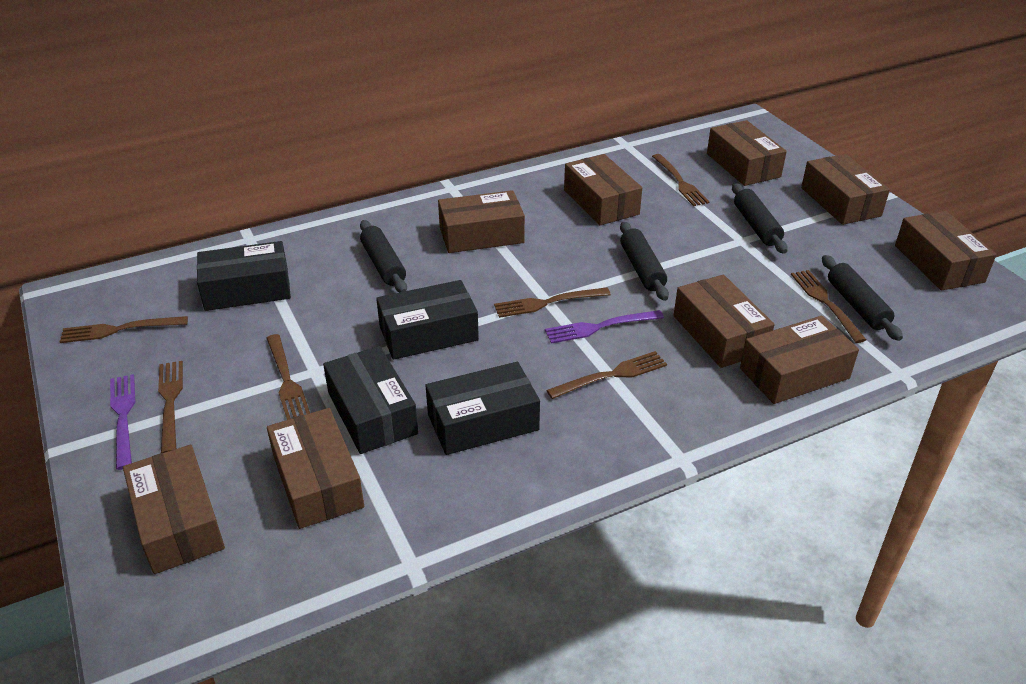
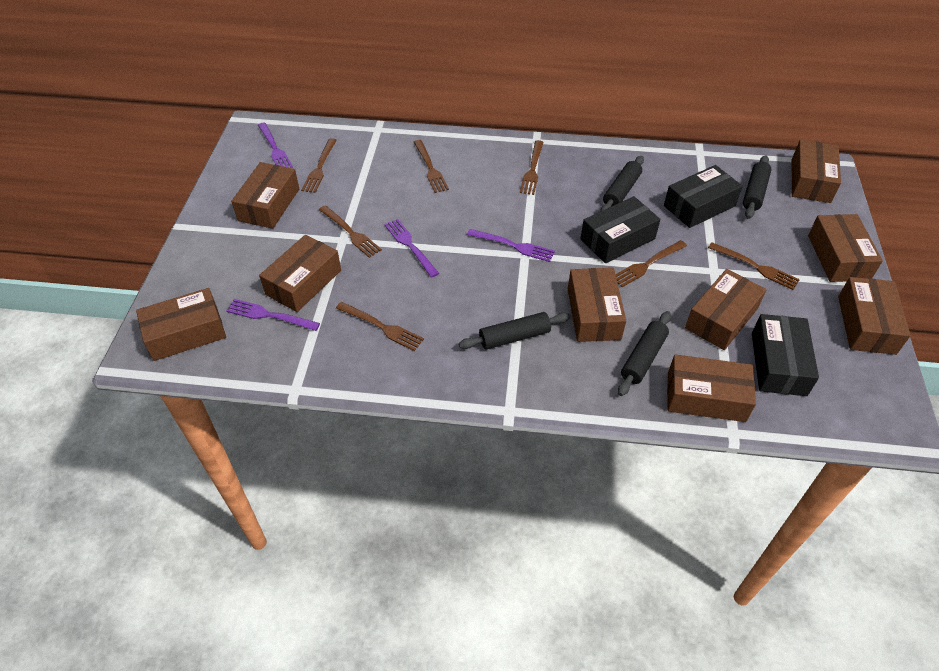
black box: 4 -> 3
purple fork: 2 -> 4

